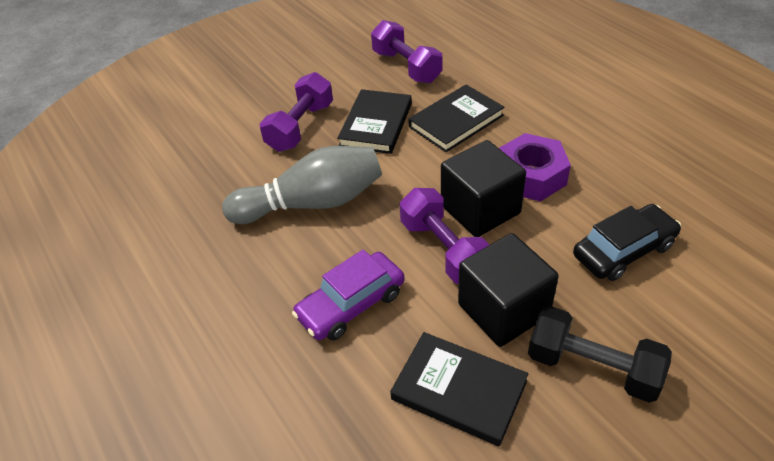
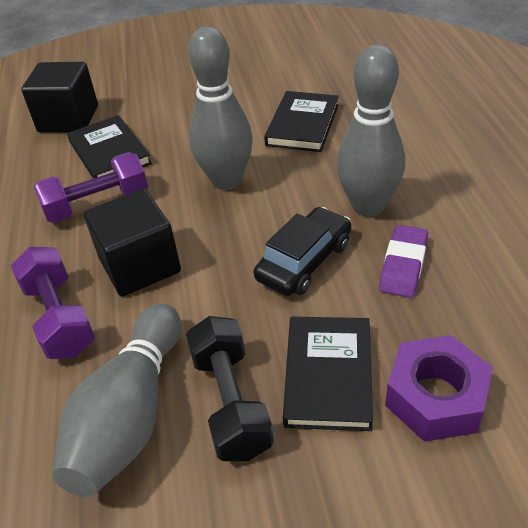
grey bowling pin: 1 -> 3
purple car: 1 -> 0
purple dumbbell: 3 -> 2
purple eraser: 0 -> 1

